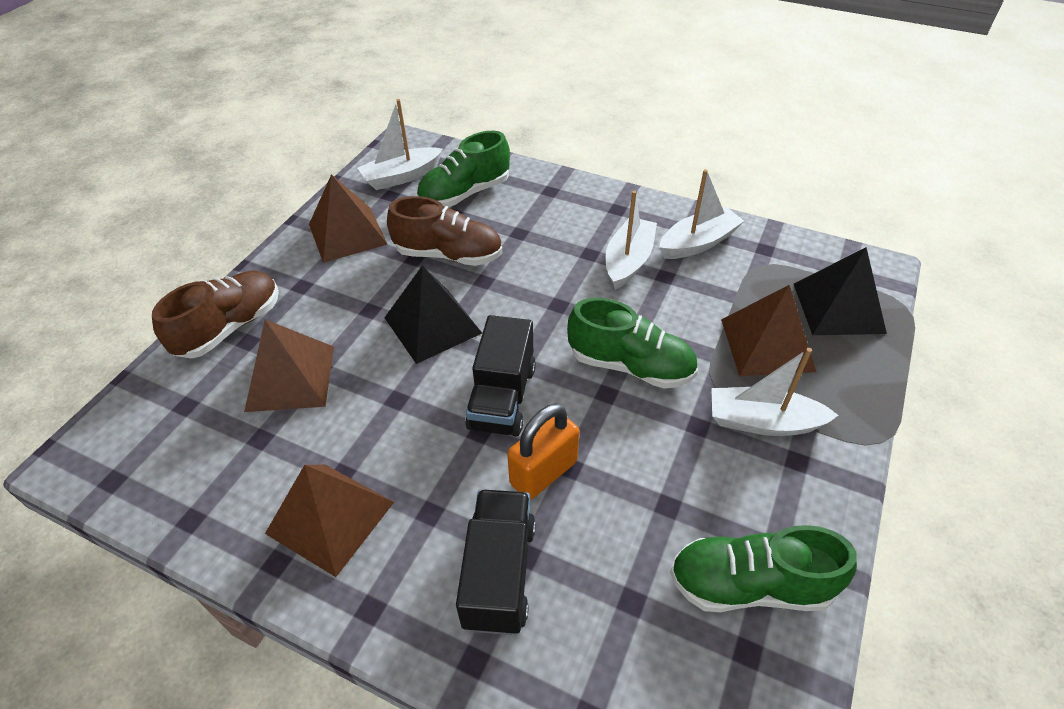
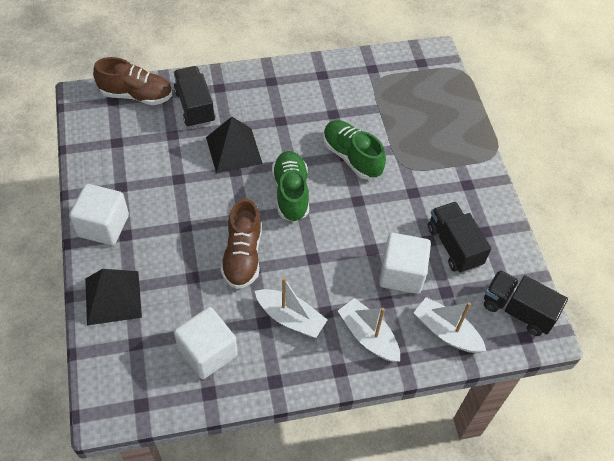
black truck: 2 -> 3
brown pyramid: 4 -> 0
green shoe: 3 -> 2
orange padlock: 1 -> 0
white boat: 4 -> 3
white cube: 0 -> 3

